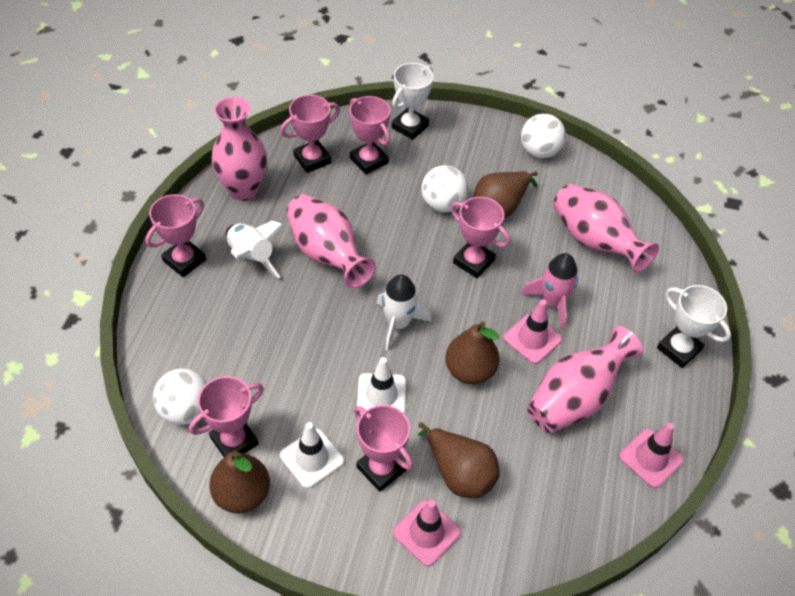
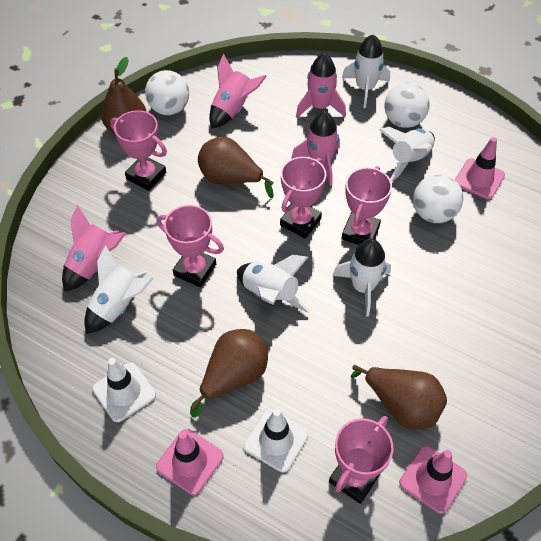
pink rocket: 1 -> 4
pink trophy: 6 -> 5
pink vase: 4 -> 0
white rocket: 2 -> 5
white trophy: 2 -> 0

